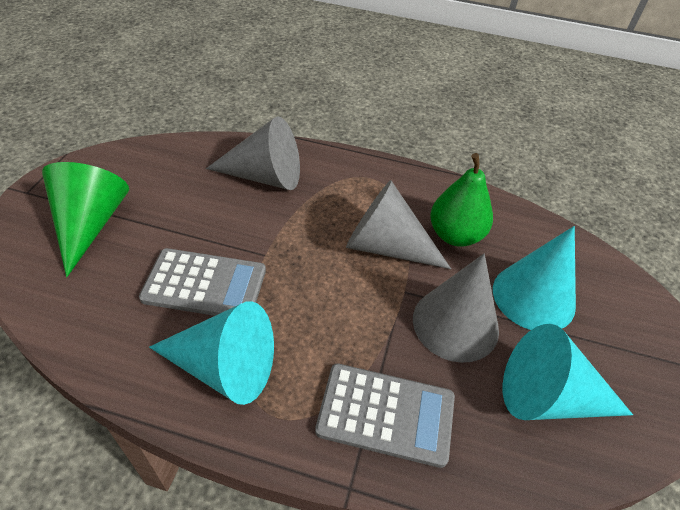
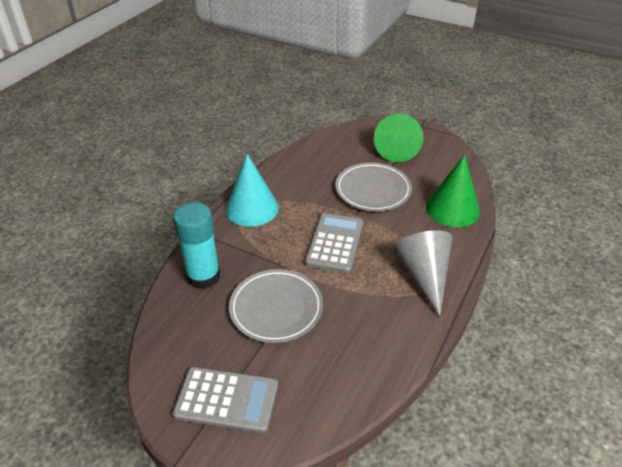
green cone: 1 -> 2
green pear: 1 -> 0
grey cone: 3 -> 1
grey plate: 0 -> 2
turquoise cone: 3 -> 1
turquoise glue stick: 0 -> 1

